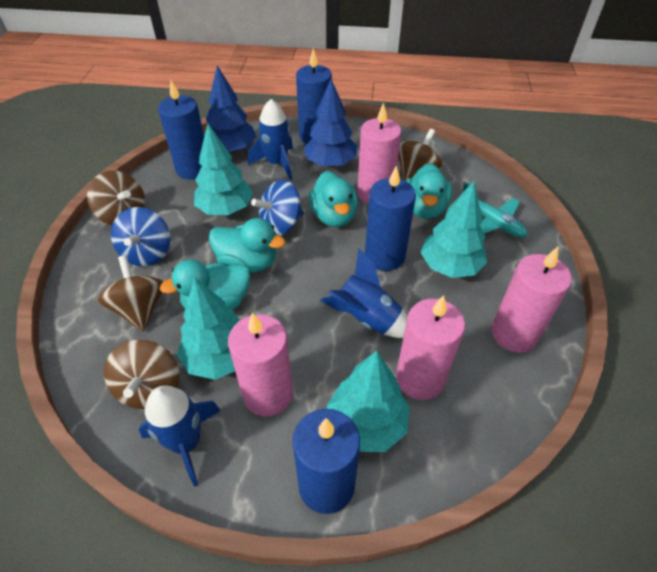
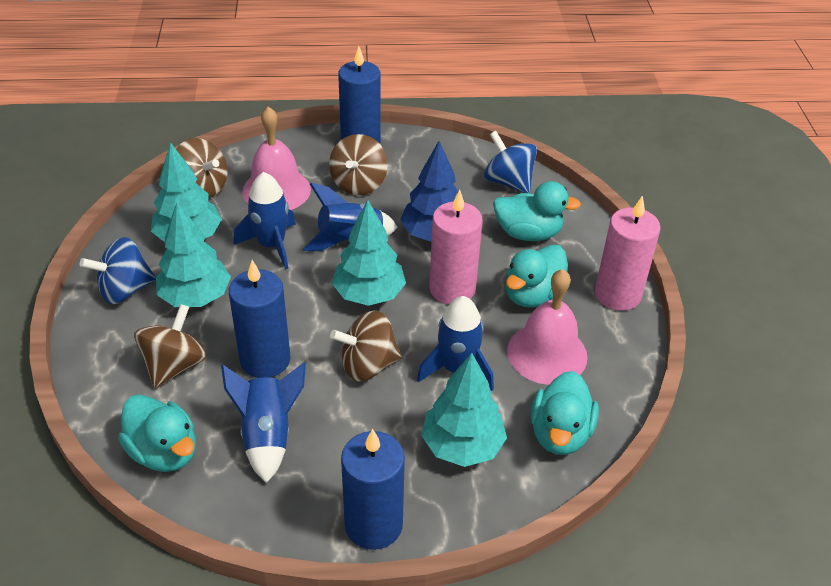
blue candle: 4 -> 3
blue rocket: 3 -> 4
blue tree: 2 -> 1
pink bell: 0 -> 2
pink candle: 4 -> 2
turquoise plane: 1 -> 0

